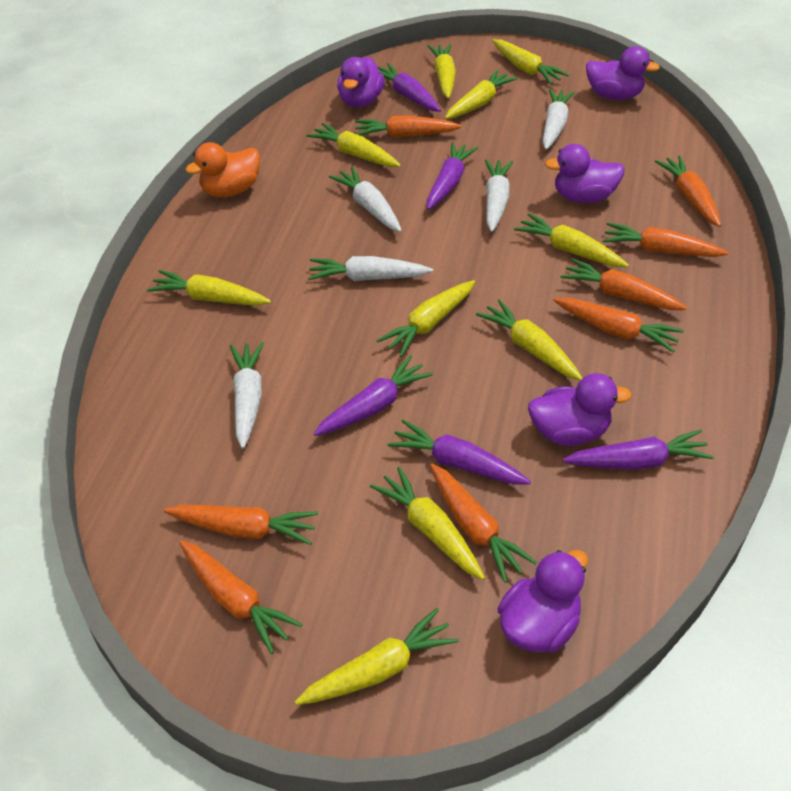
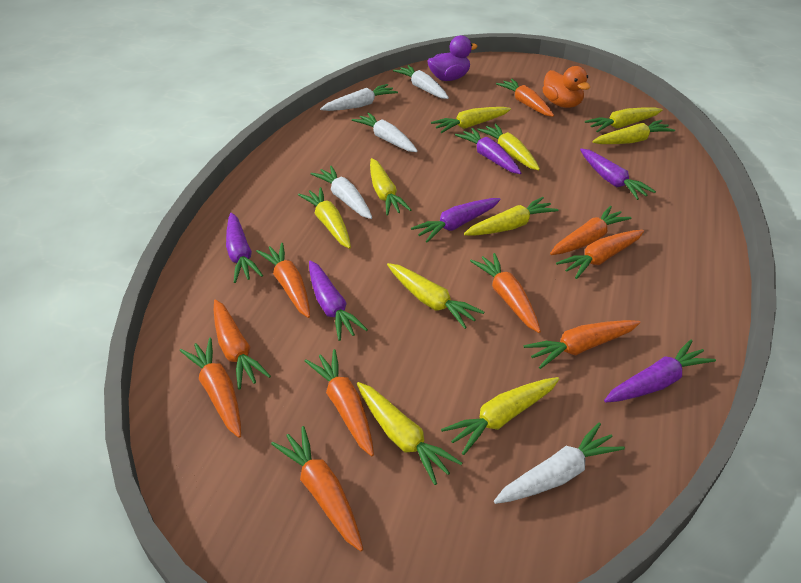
orange carrot: 8 -> 10
purple carrot: 5 -> 6
purple duck: 5 -> 1

